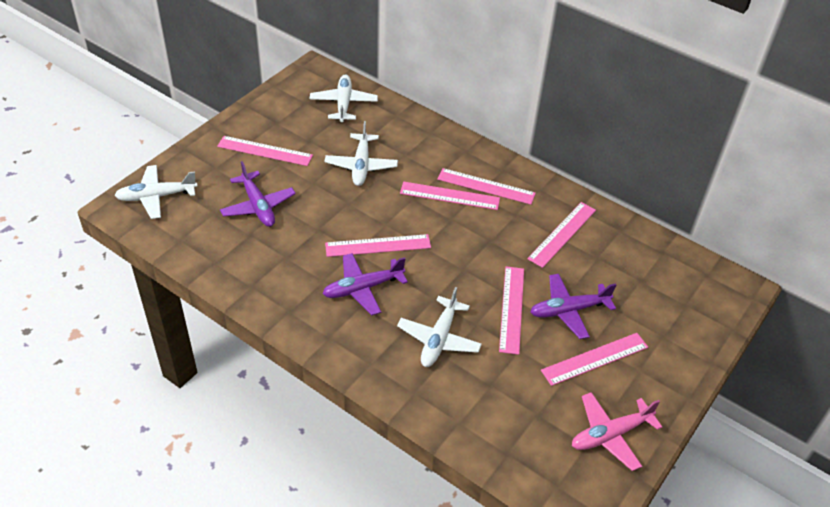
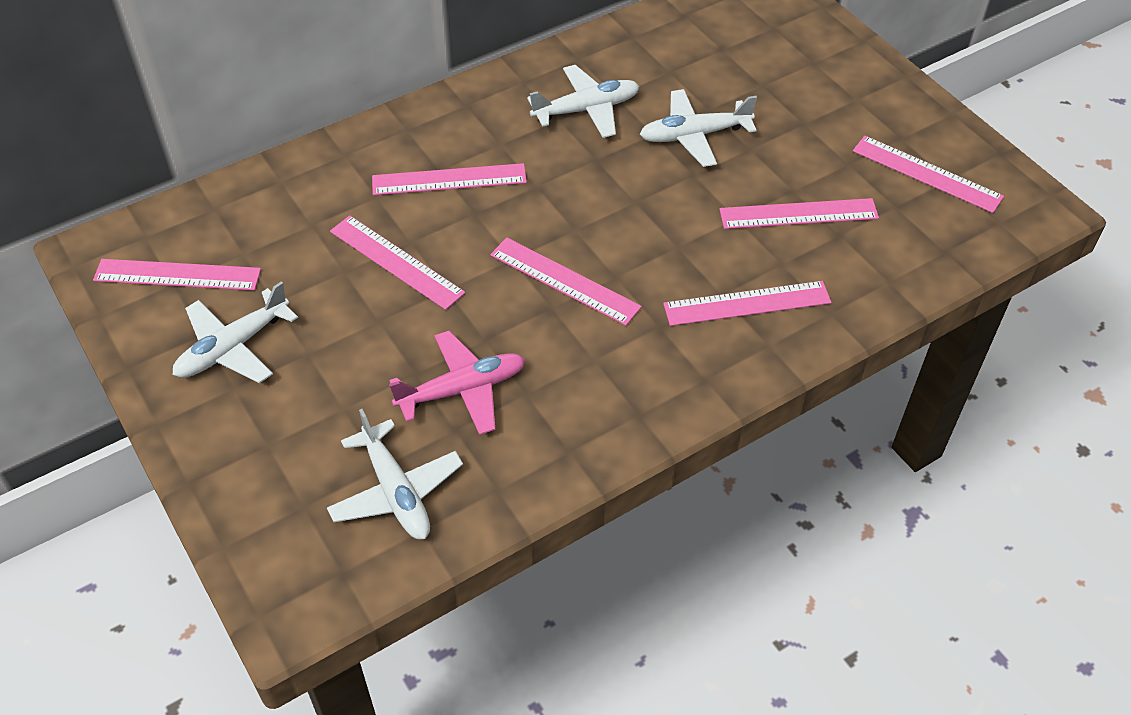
purple plane: 3 -> 0

